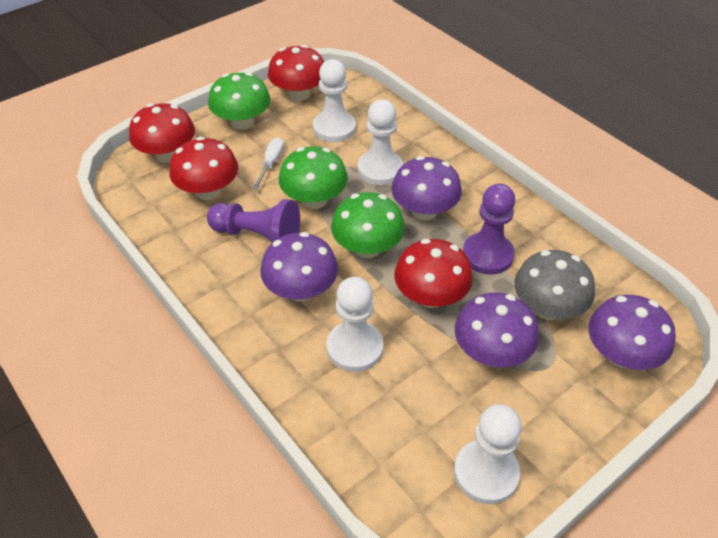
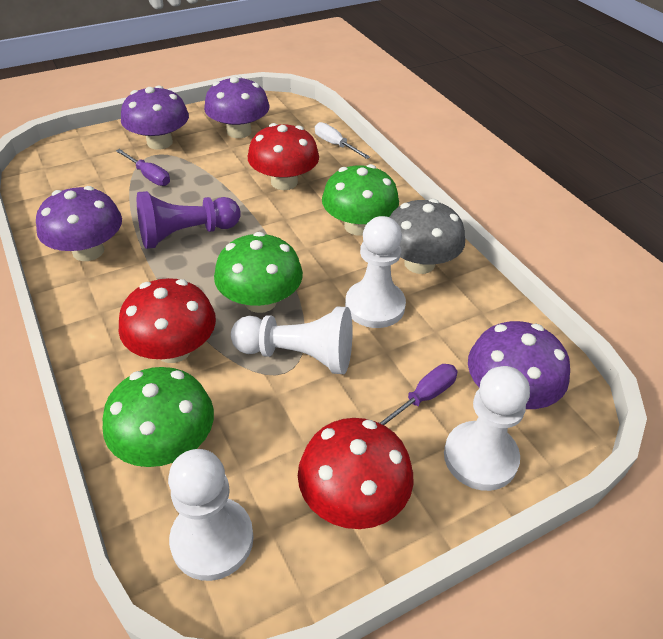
purple pawn: 2 -> 1
purple screwdriver: 0 -> 2
red mushroom: 4 -> 3

